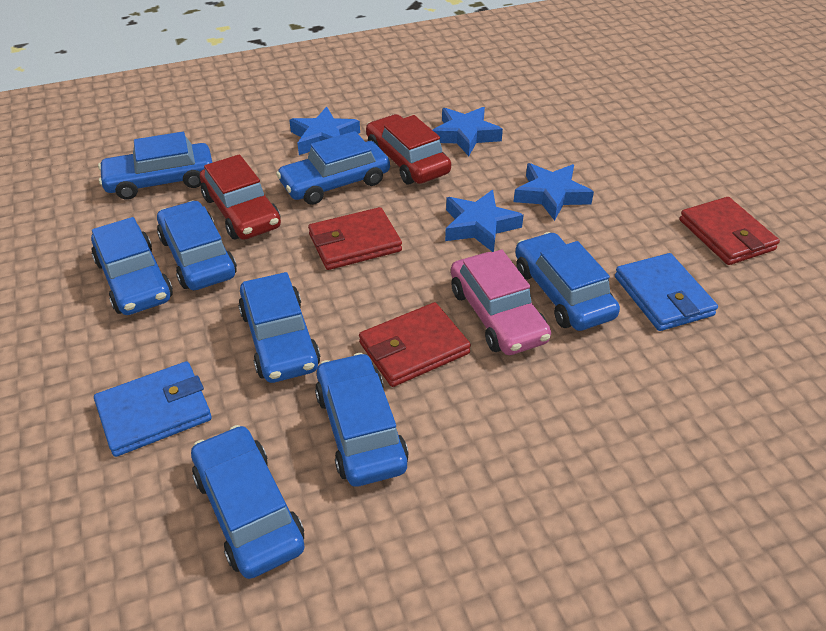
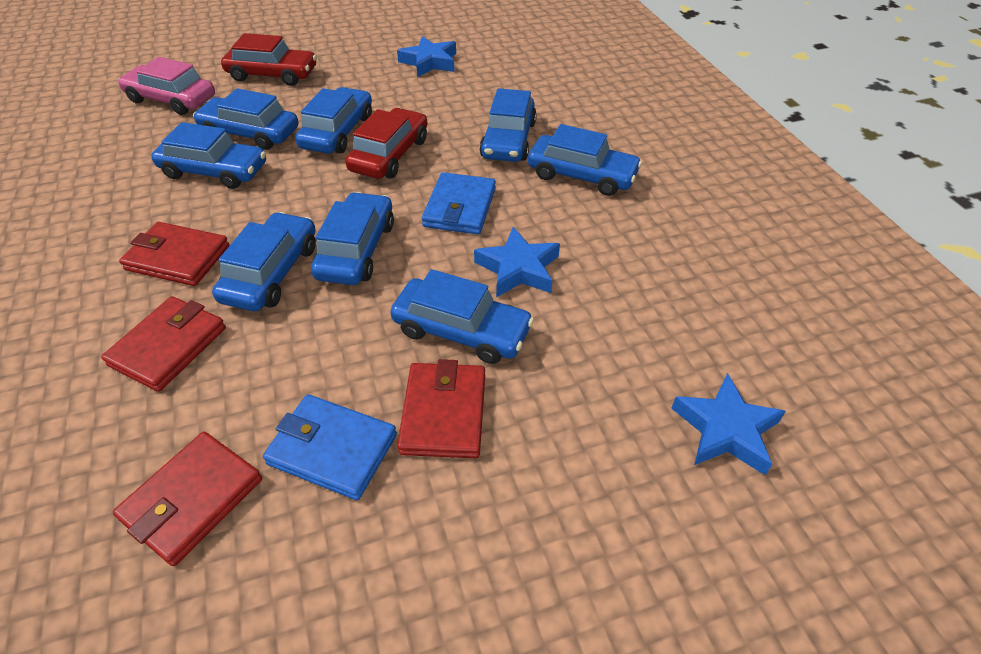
blue star: 4 -> 3
red wallet: 3 -> 4

